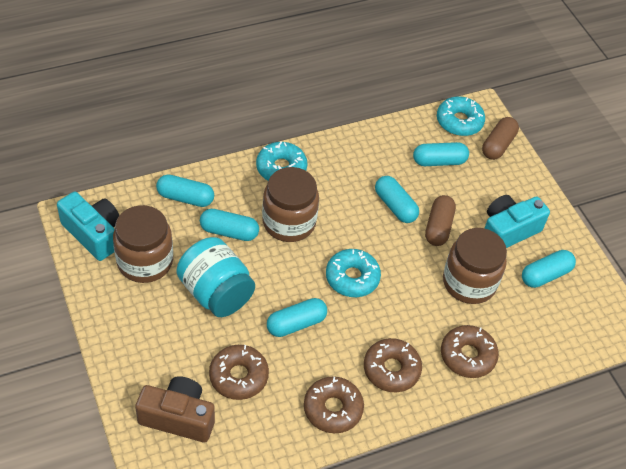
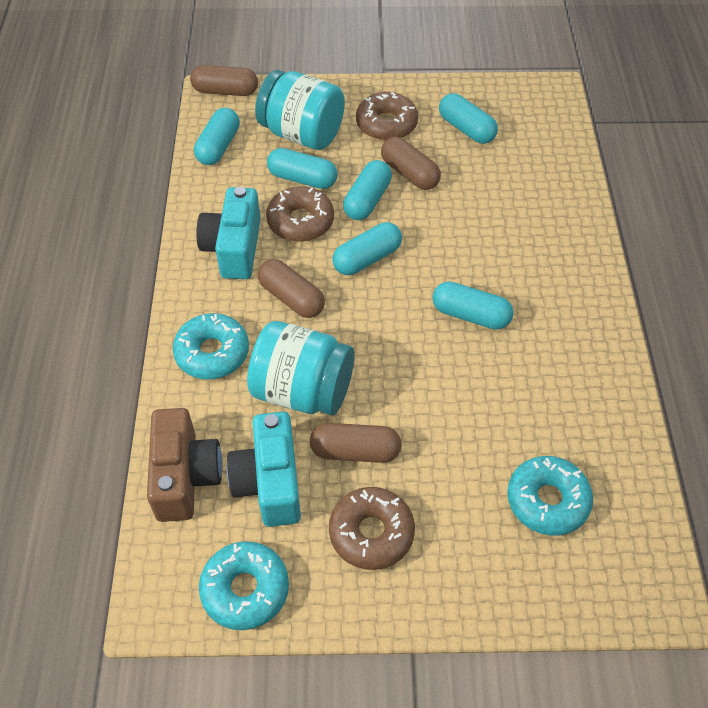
brown capsule: 2 -> 4
brown donut: 4 -> 3
brown jar: 3 -> 0
turquoise jar: 1 -> 2

